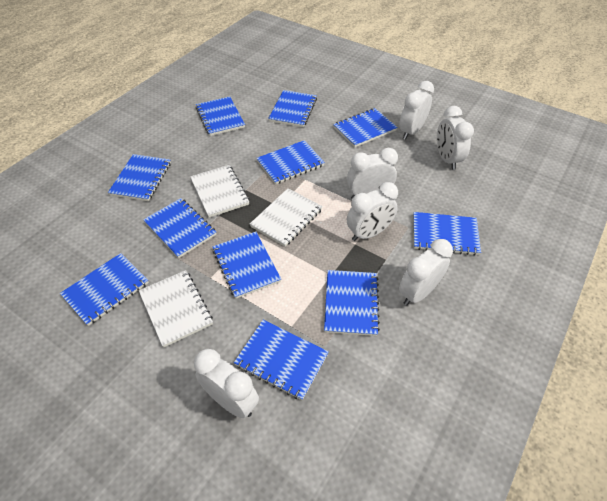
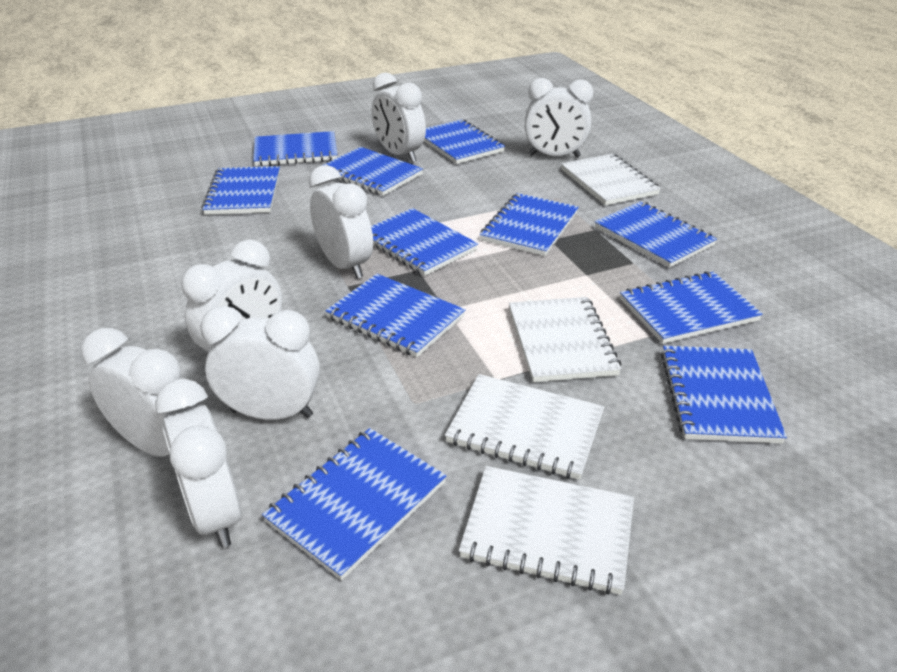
white clock: 6 -> 7
white notebook: 3 -> 4

